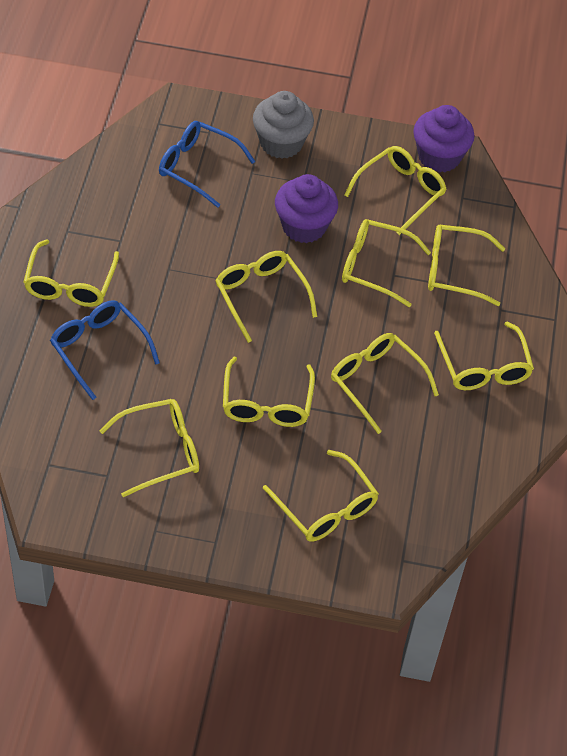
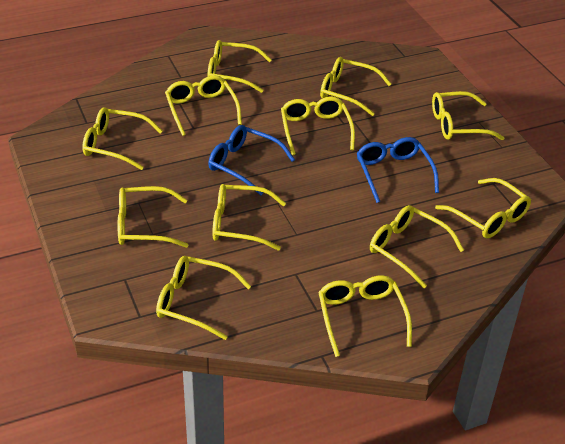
grey cupcake: 1 -> 0
purple cupcake: 2 -> 0
yellow glasses: 10 -> 12

